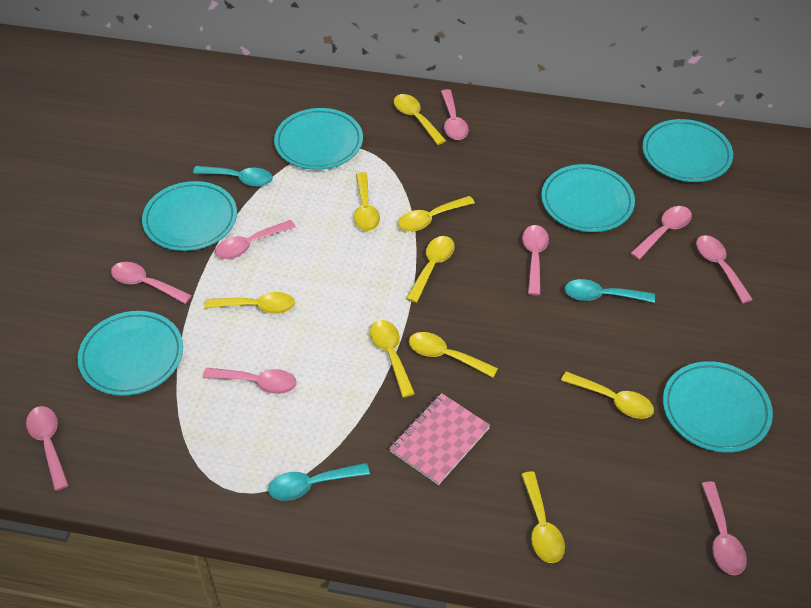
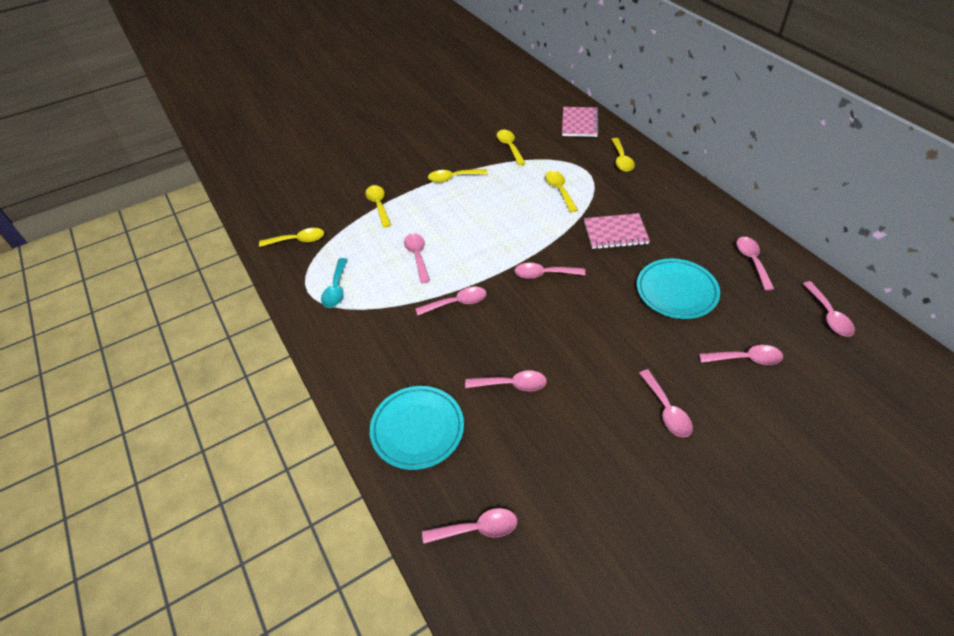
pink notebook: 1 -> 2
turquoise plate: 6 -> 2
turquoise spoon: 3 -> 1
yellow spoon: 9 -> 6

